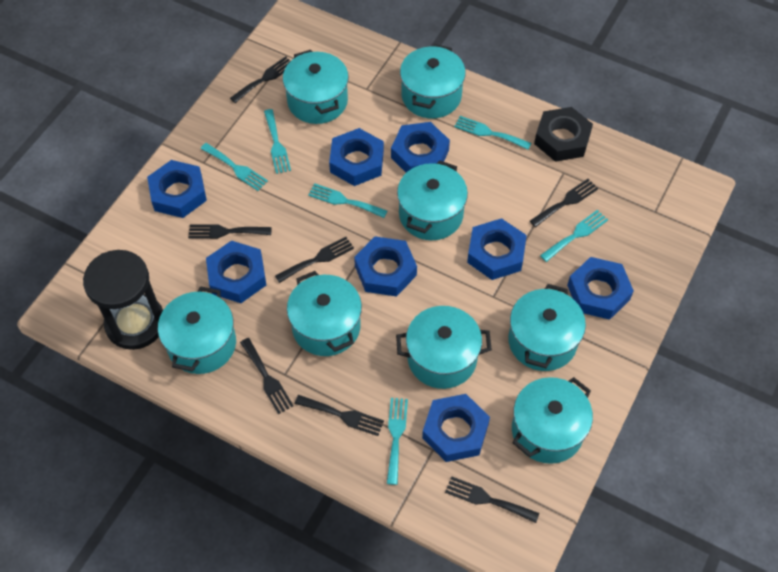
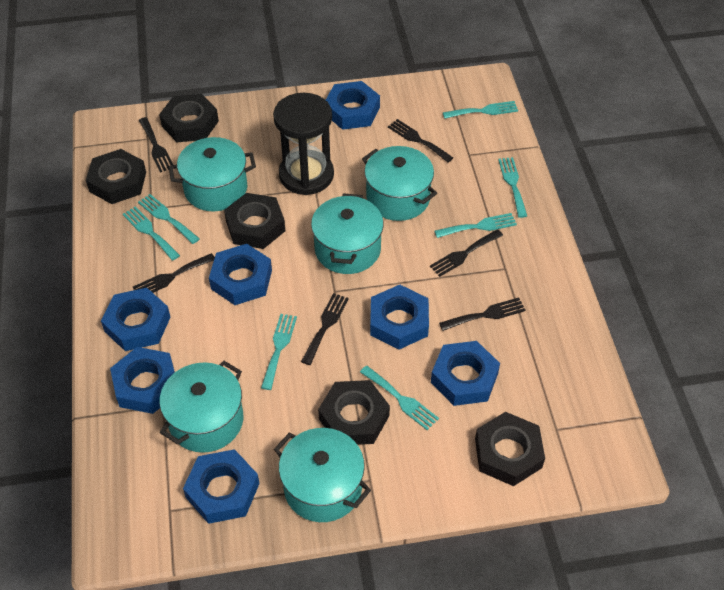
black fork: 7 -> 6
black nut: 1 -> 5
blue nut: 8 -> 7
turquoise fork: 6 -> 7
turquoise pot: 8 -> 5

